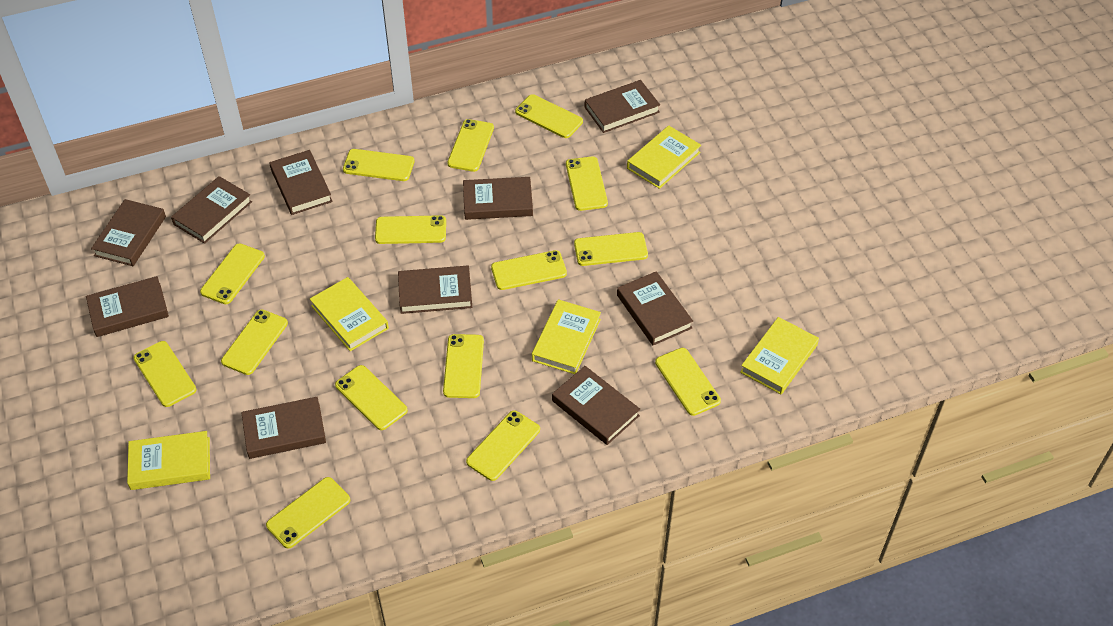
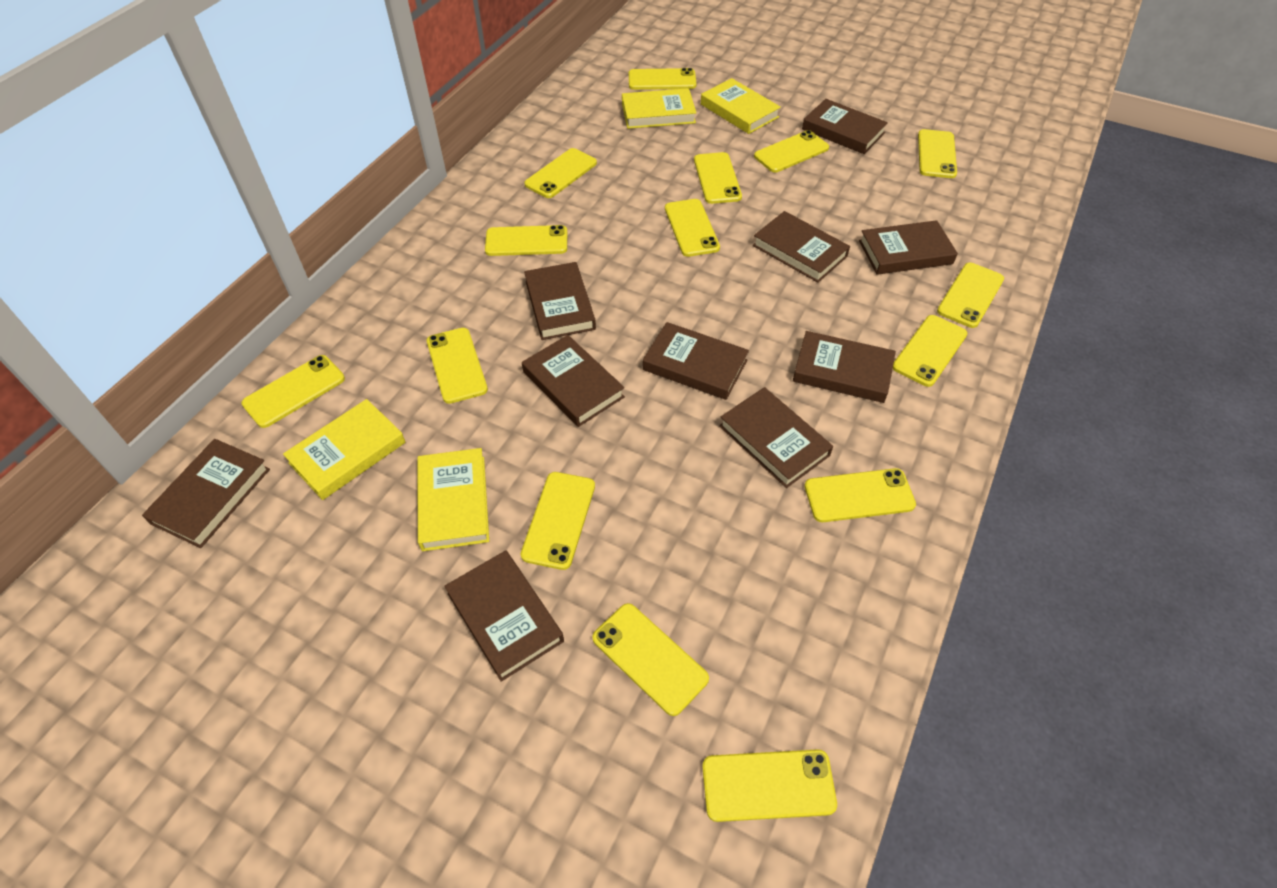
yellow book: 5 -> 4

